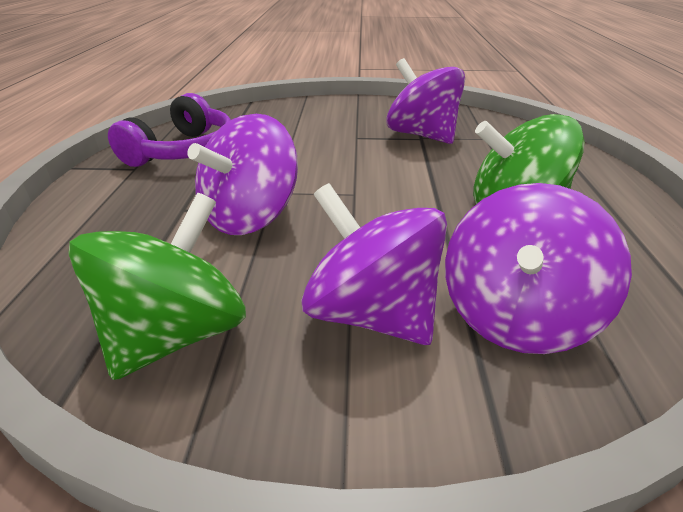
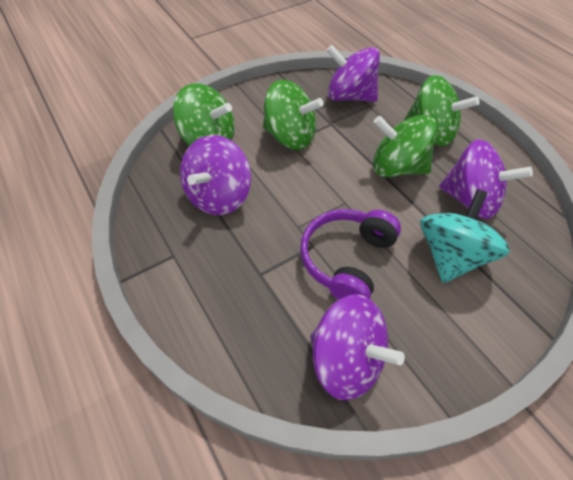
green spinning top: 2 -> 4
turquoise spinning top: 0 -> 1

